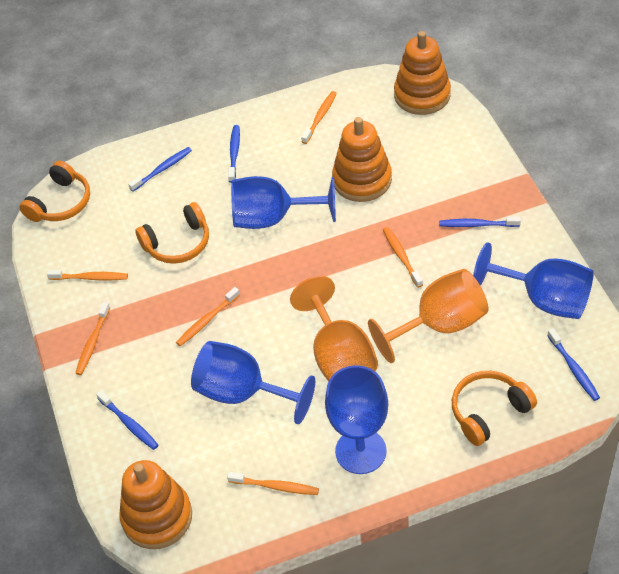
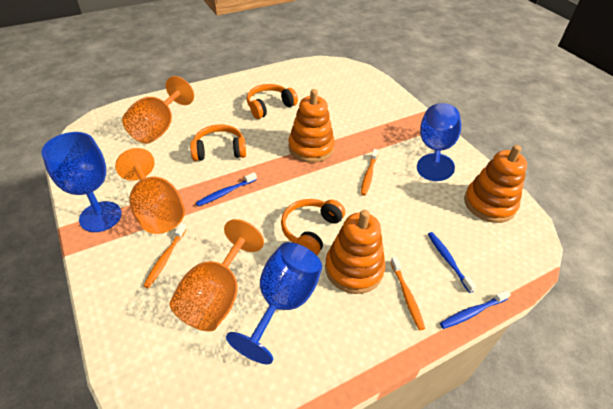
blue goblet: 4 -> 3
blue toothbrush: 5 -> 3
orange goblet: 2 -> 3
orange toothbrush: 6 -> 3

